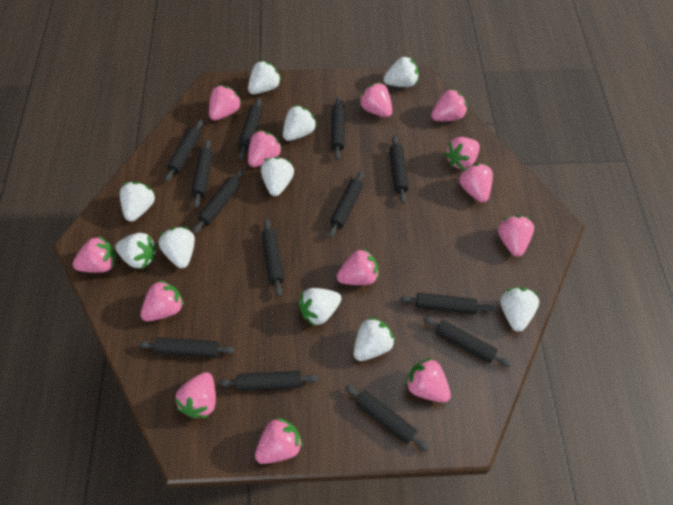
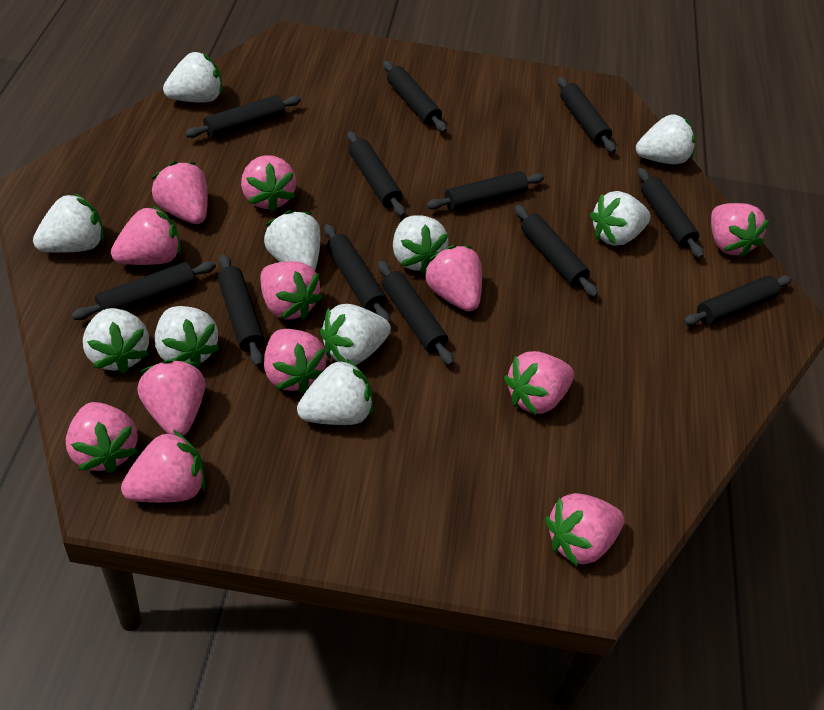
black rolling pin: 13 -> 12
pink strawberry: 13 -> 12

